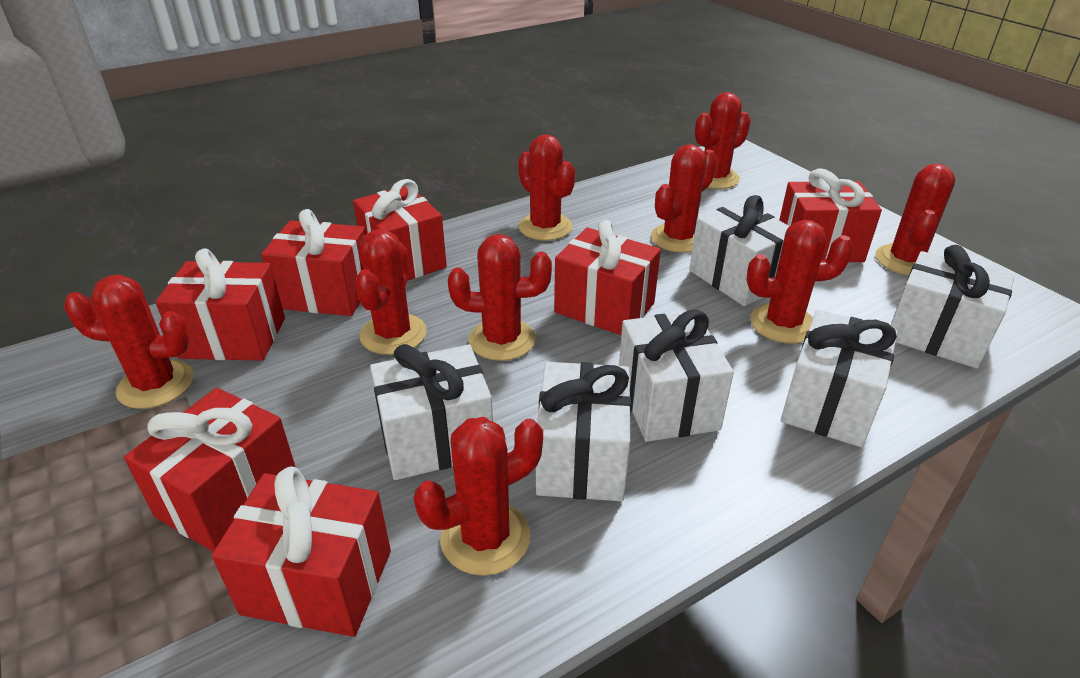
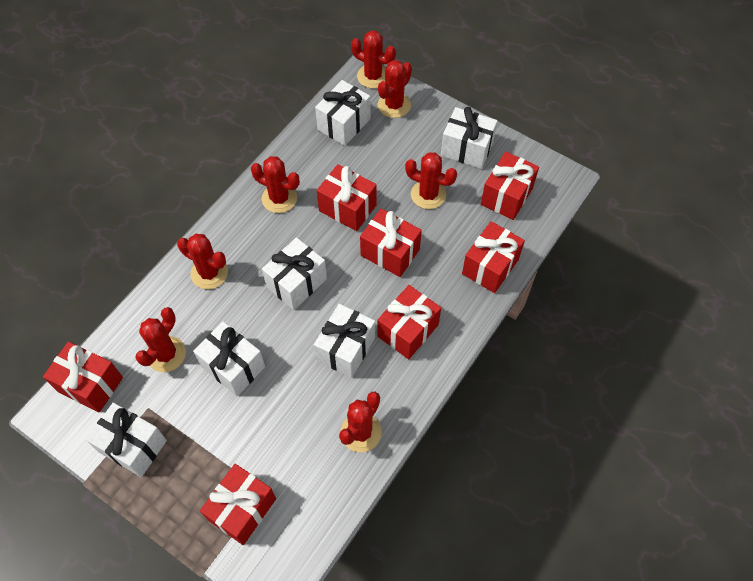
red cactus: 9 -> 7

